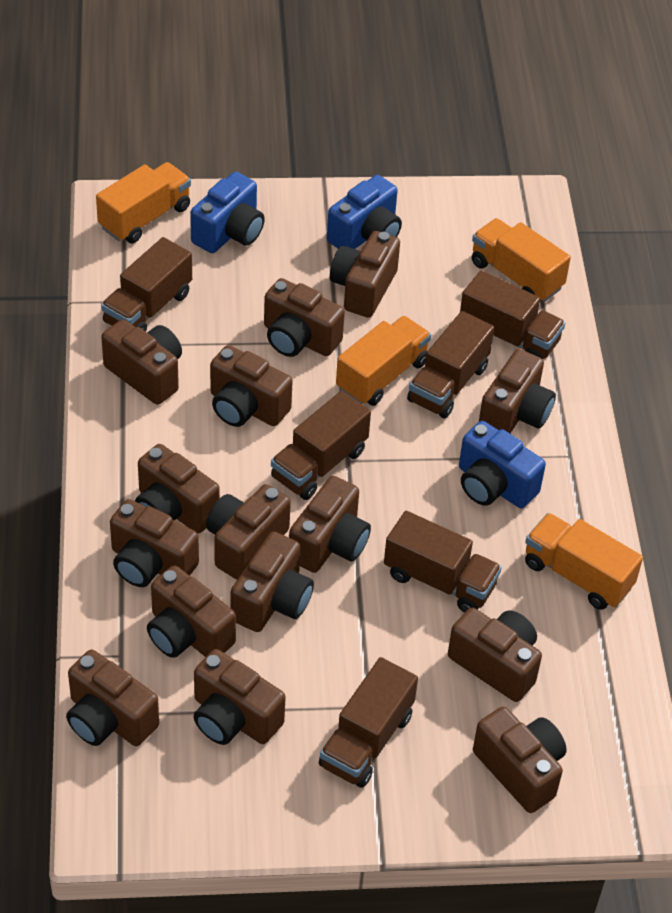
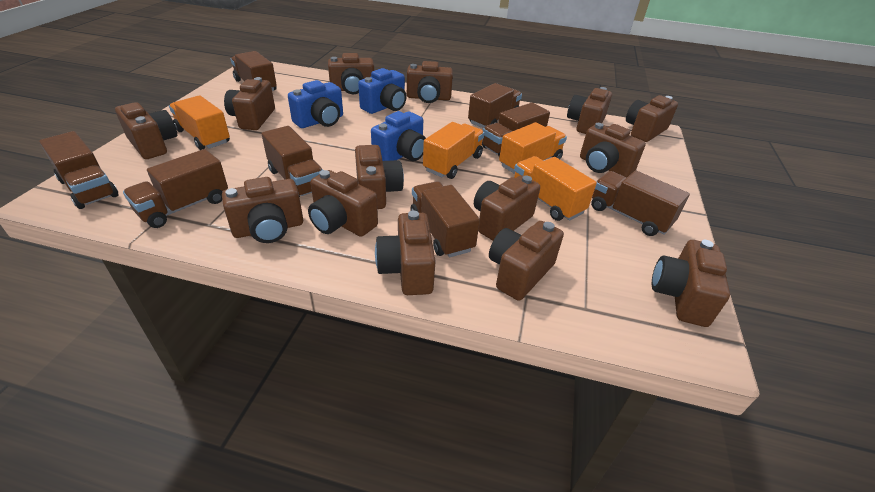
brown camera: 15 -> 14
brown truck: 6 -> 8

